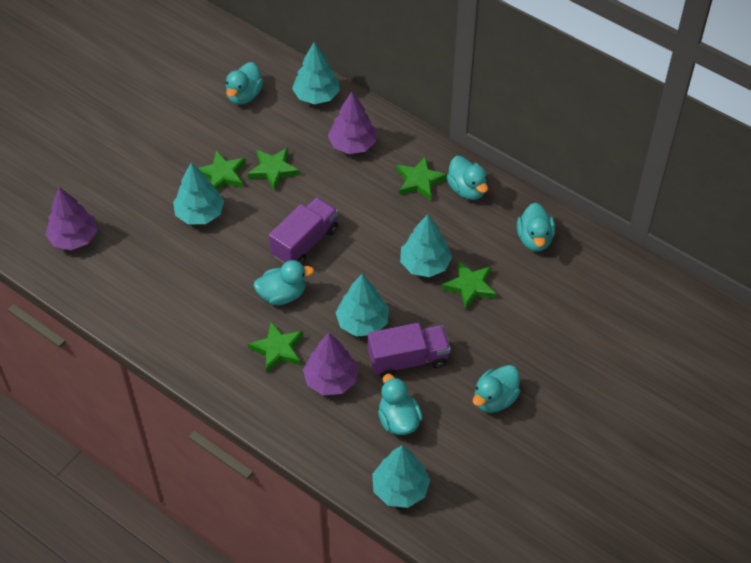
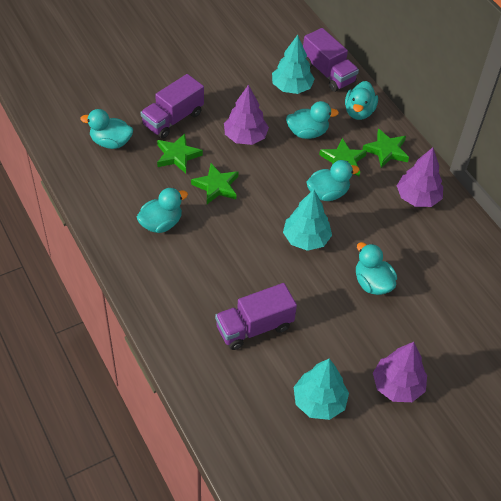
green star: 5 -> 4
purple truck: 2 -> 3
turquoise tree: 5 -> 3

